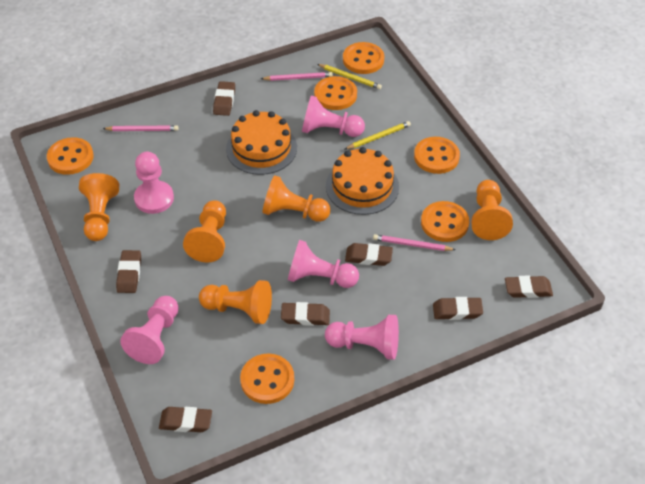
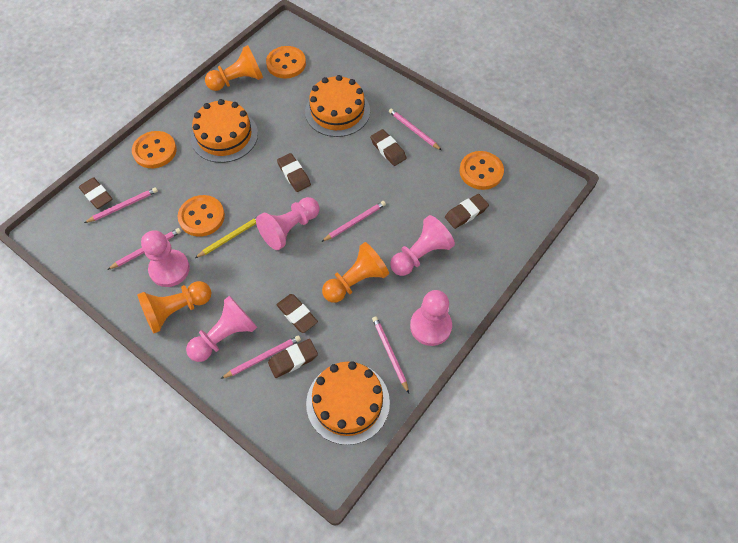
brown eraser: 7 -> 6
orange button: 6 -> 4
orange cake: 2 -> 3
orange pawn: 5 -> 3
pink pencil: 3 -> 6
yellow pencil: 2 -> 1

